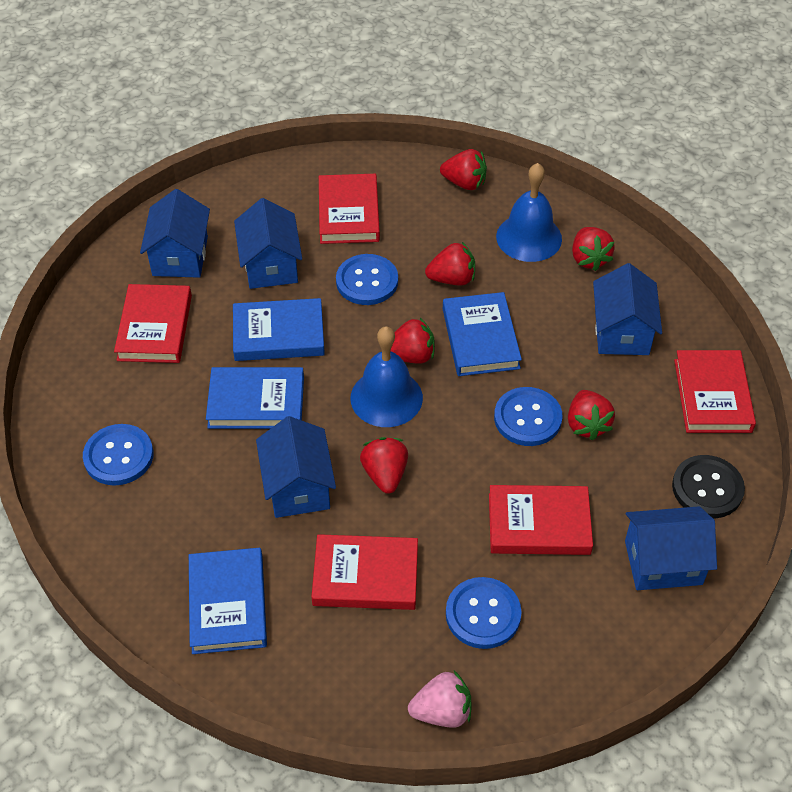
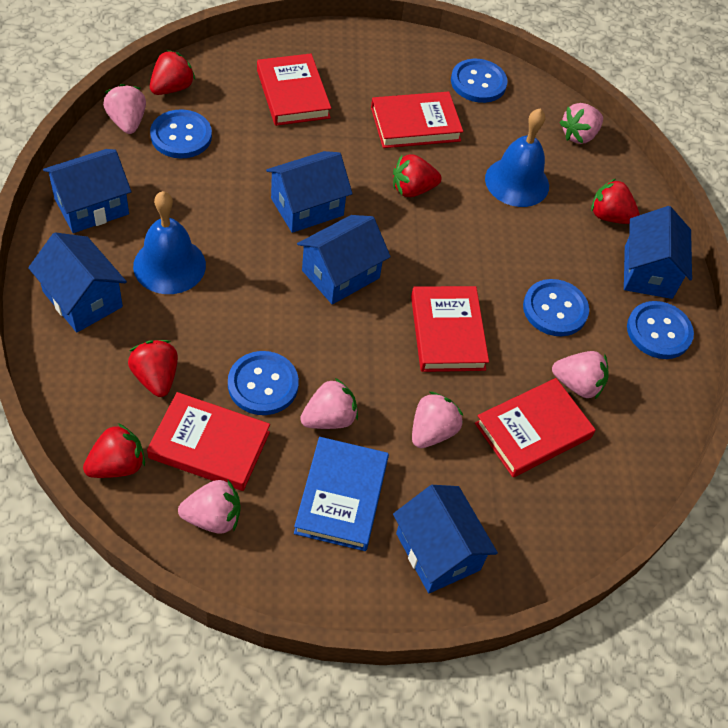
black button: 1 -> 0
blue book: 4 -> 1
blue button: 4 -> 5
blue house: 5 -> 6
pink strawberry: 1 -> 6
red strawberry: 6 -> 5

